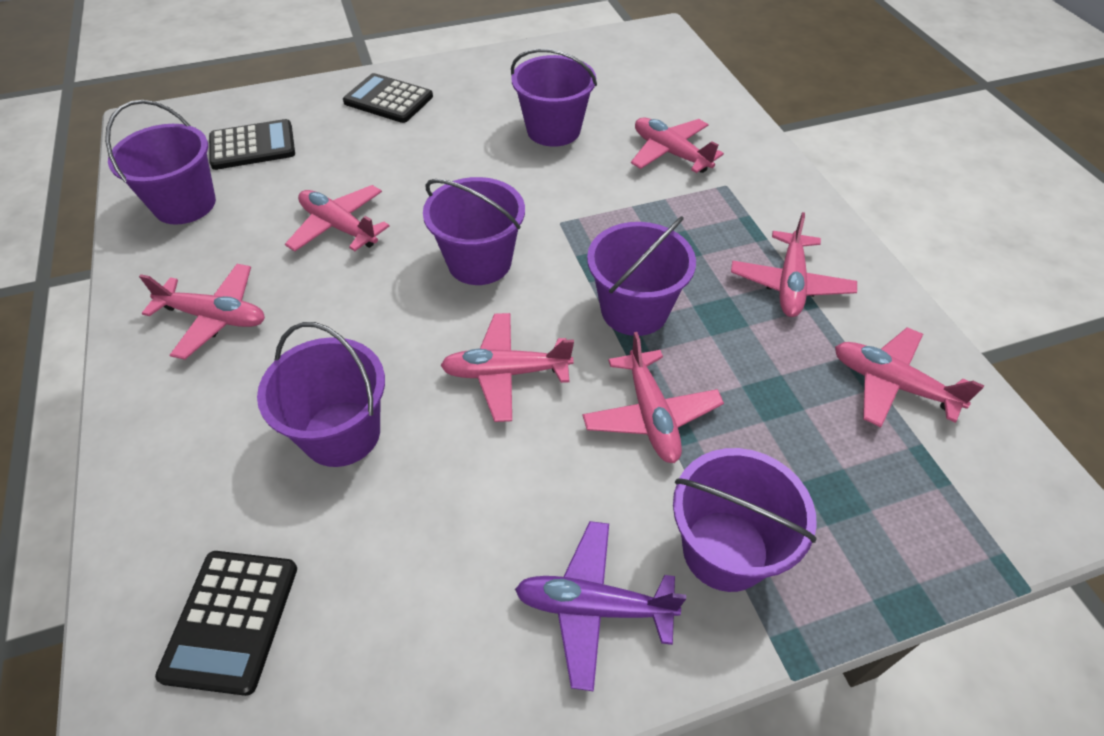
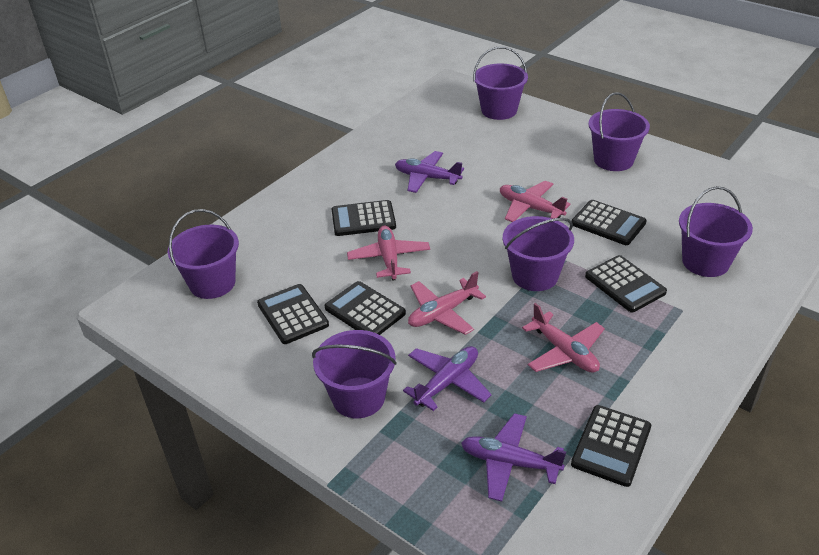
black calculator: 3 -> 6
pink plane: 7 -> 4
purple plane: 1 -> 3

